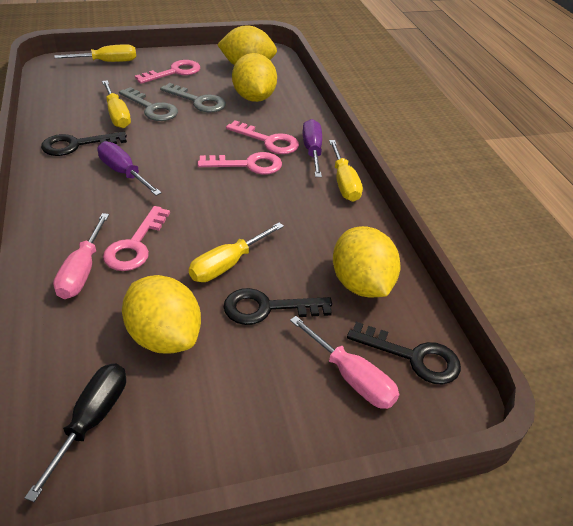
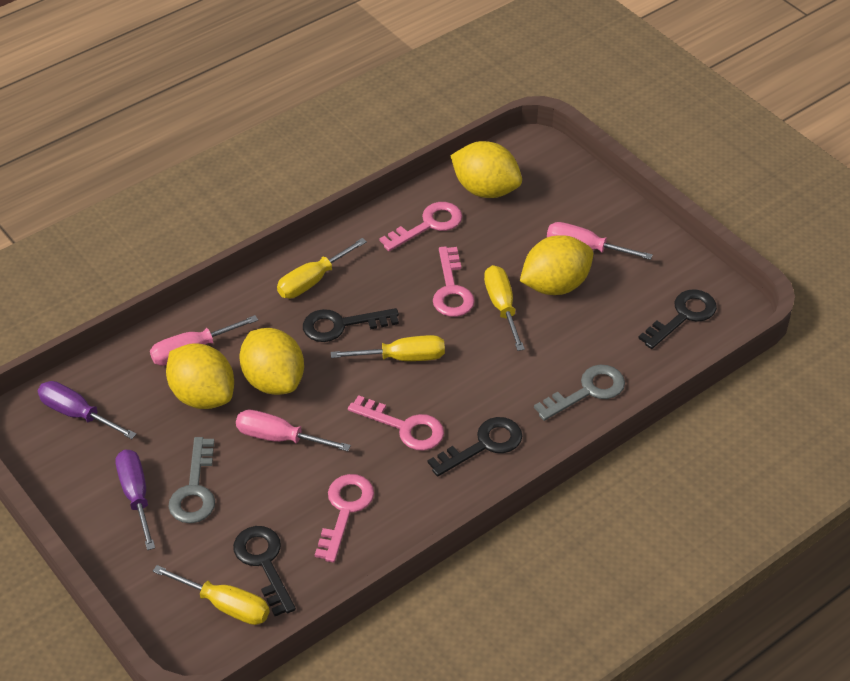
black key: 3 -> 4
black screwdriver: 1 -> 0
pink screwdriver: 2 -> 3

